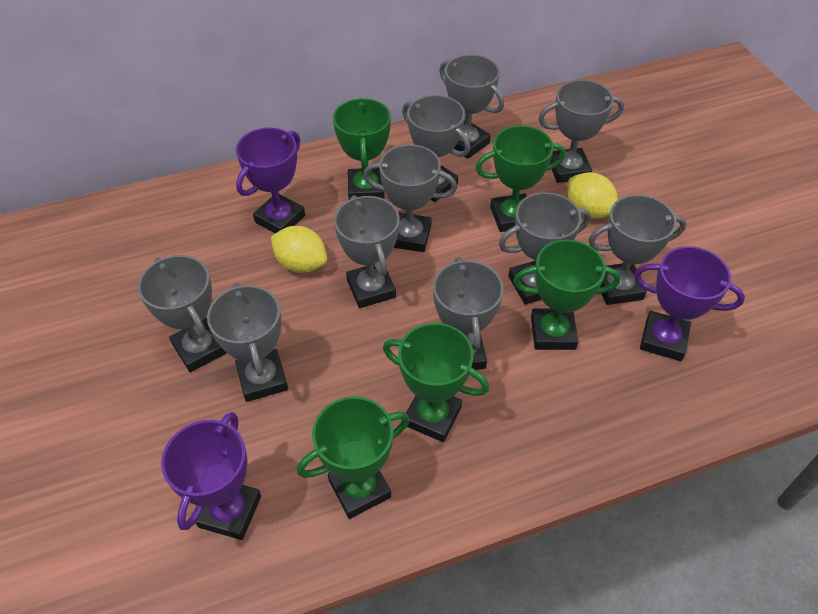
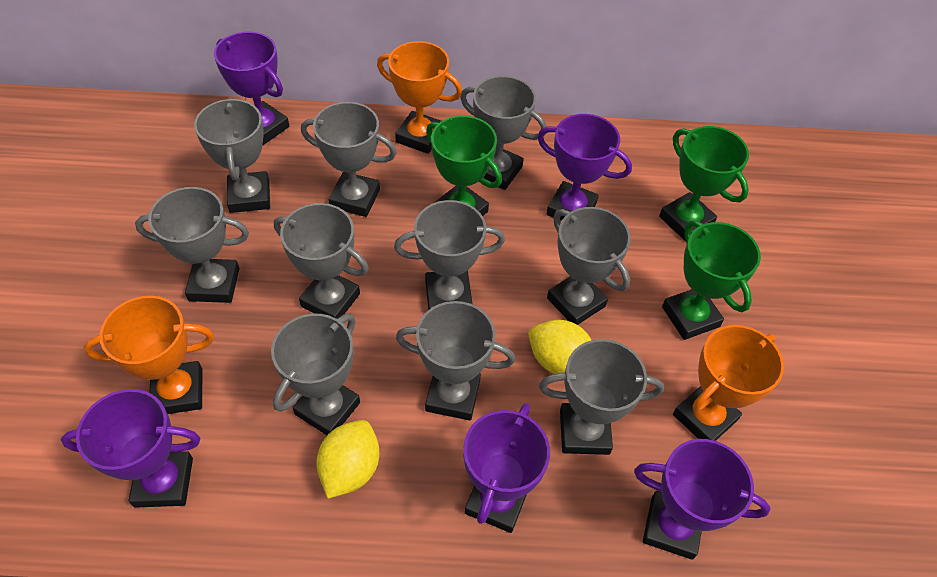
green trophy: 5 -> 3
orange trophy: 0 -> 3
purple trophy: 3 -> 5

